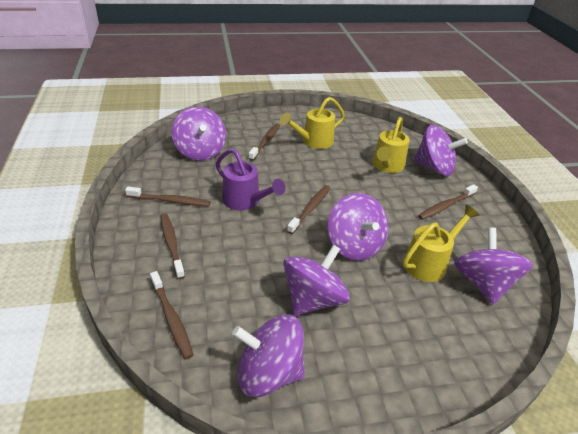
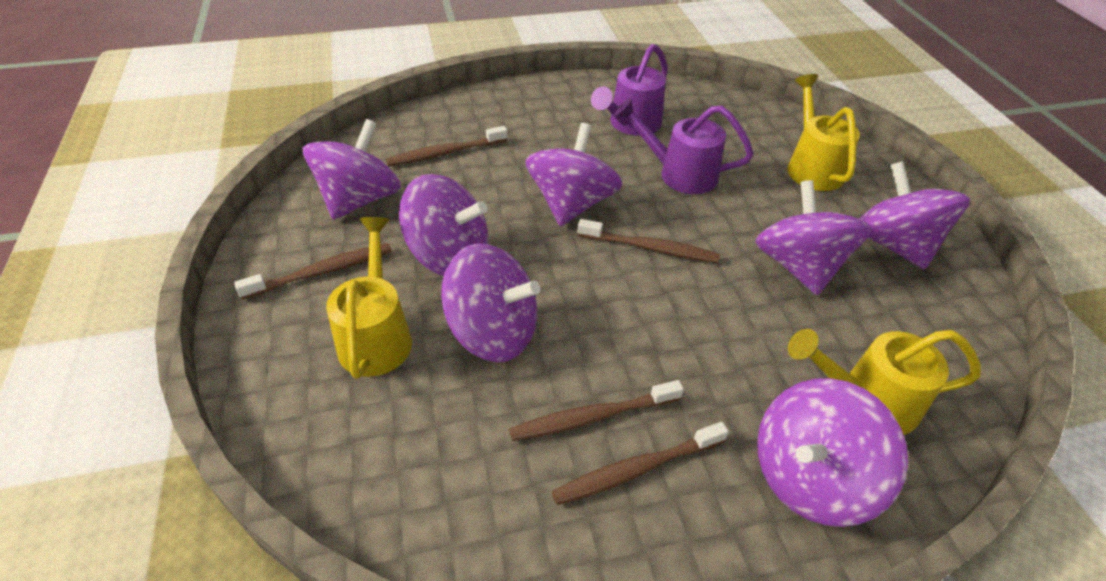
brown toothbrush: 6 -> 5
purple spinning top: 6 -> 7
purple watering can: 1 -> 2

